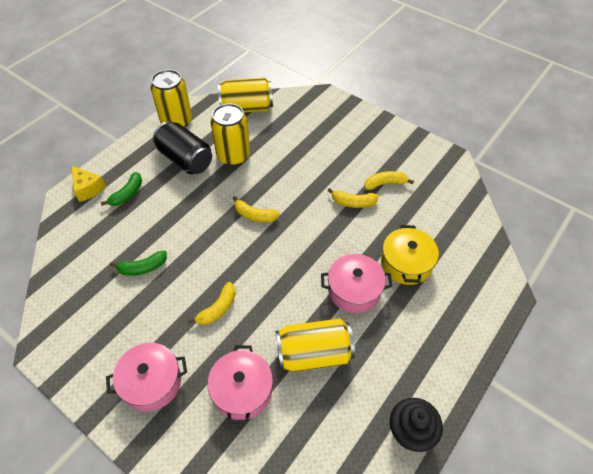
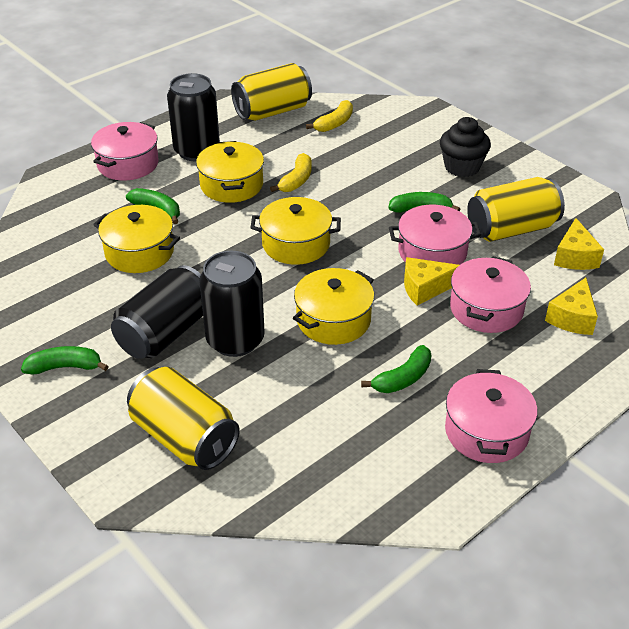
black can: 1 -> 3
green banana: 2 -> 4
pink pot: 3 -> 4
yellow banana: 4 -> 2
yellow can: 4 -> 3
yellow cheese: 1 -> 3
yellow pot: 1 -> 4

